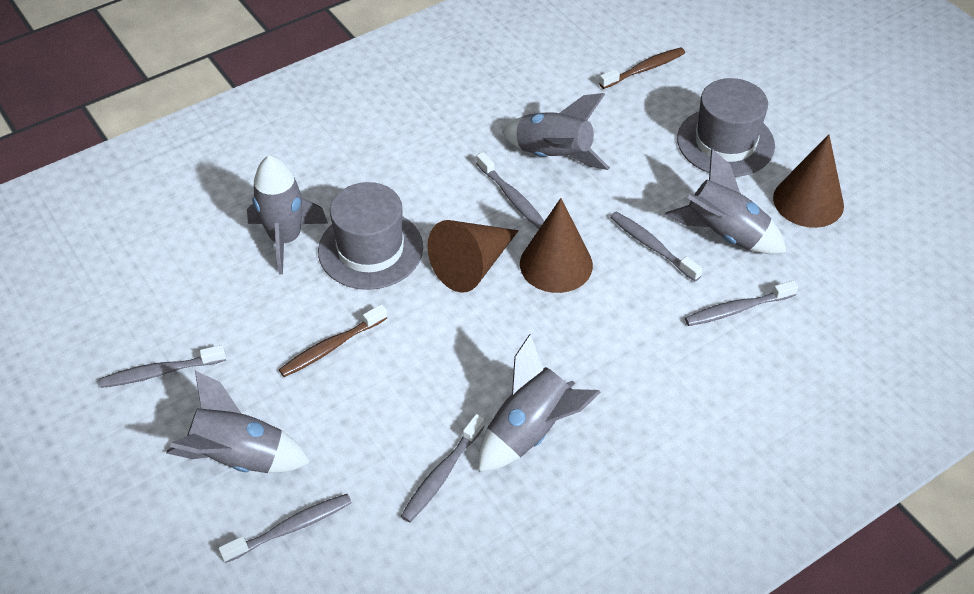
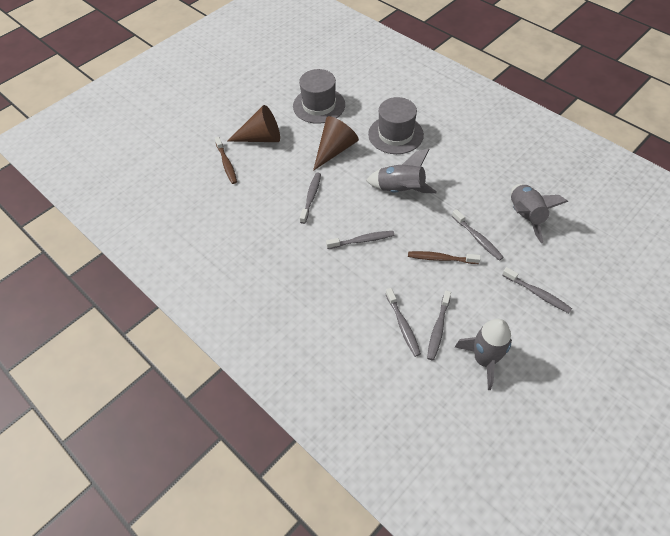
brown cone: 3 -> 2
grey rocket: 5 -> 3

